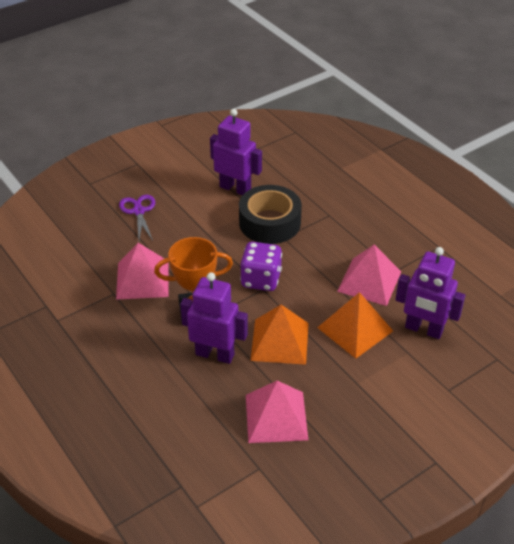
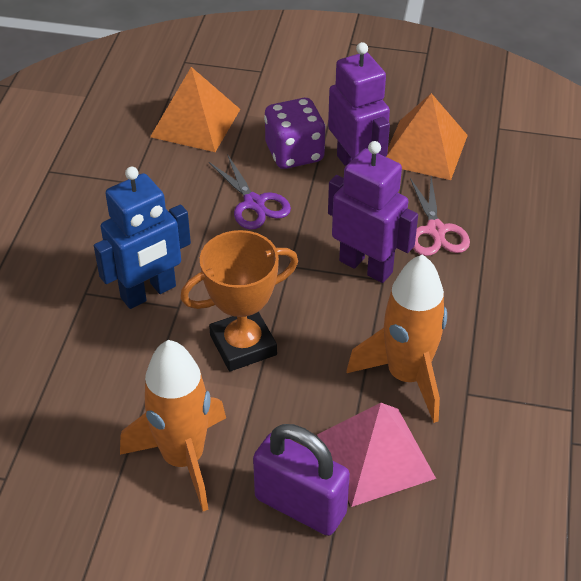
black tape: 1 -> 0
blue robot: 0 -> 1
orange rocket: 0 -> 2
pink pyramid: 3 -> 1
pink scissors: 0 -> 1
purple padlock: 0 -> 1
purple robot: 3 -> 2

